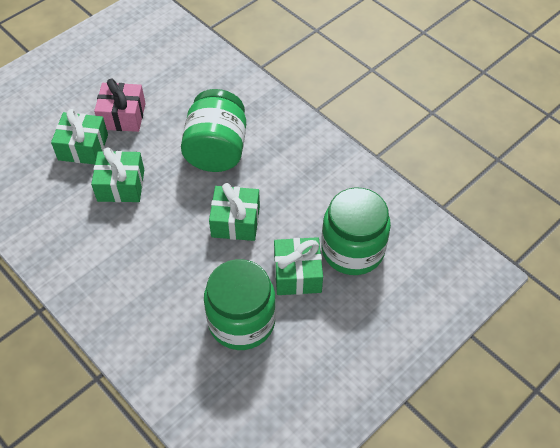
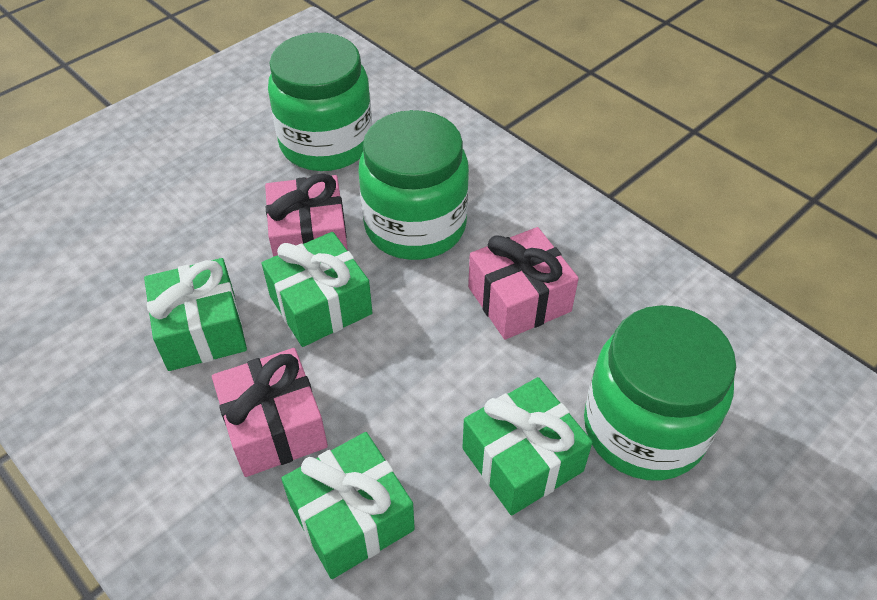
pink gift: 1 -> 3

